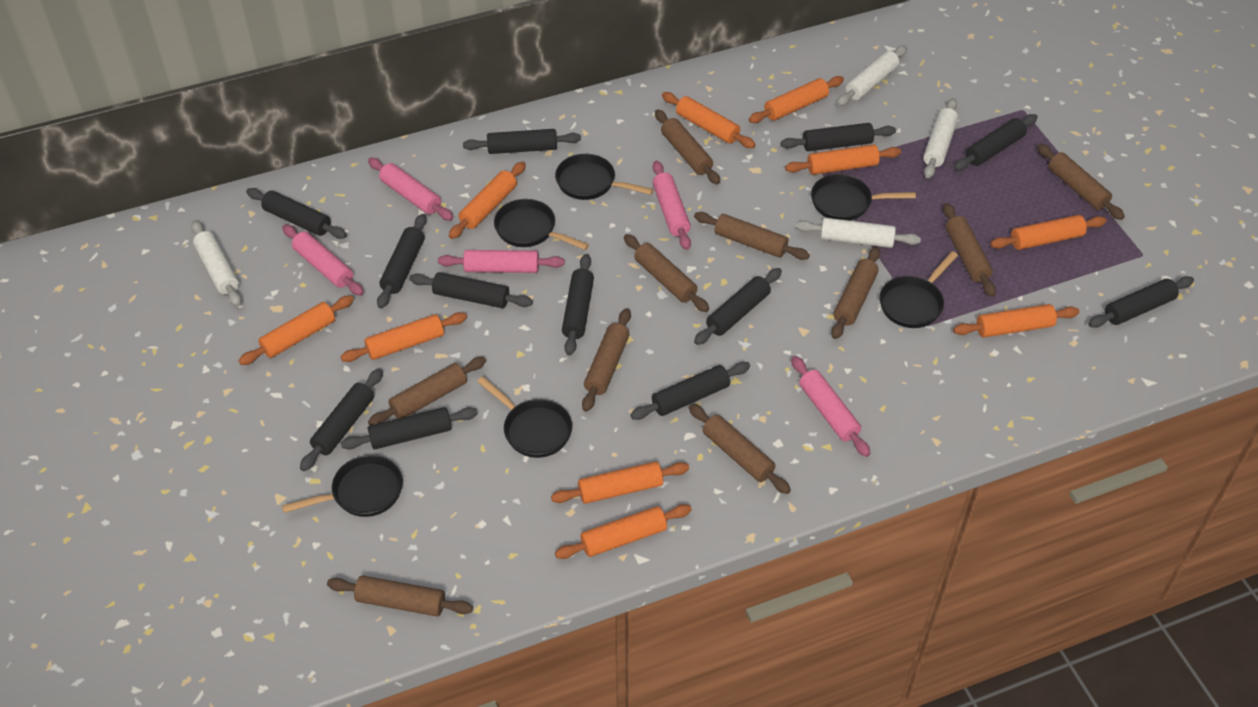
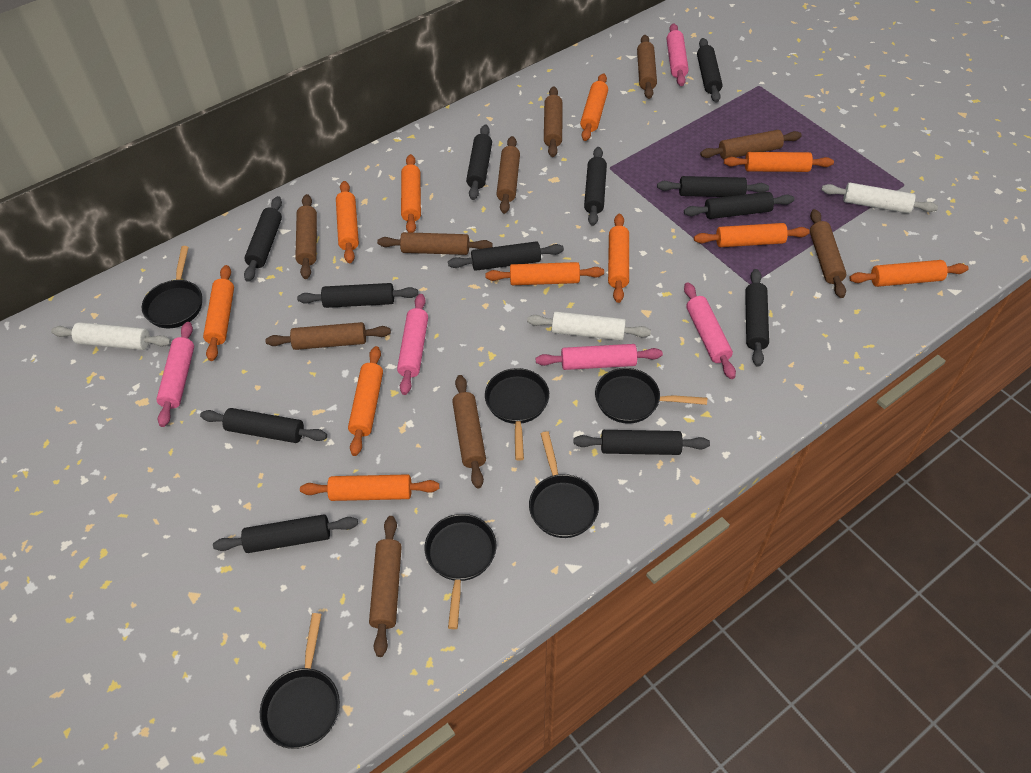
orange rolling pin: 10 -> 11
white rolling pin: 4 -> 3

